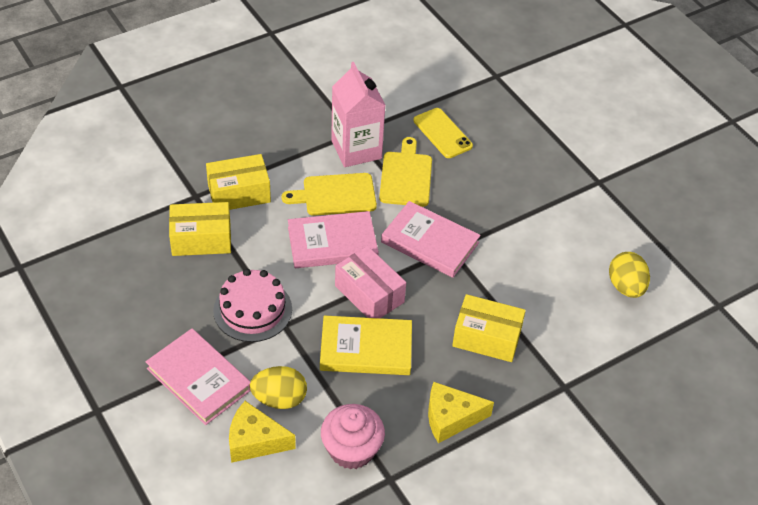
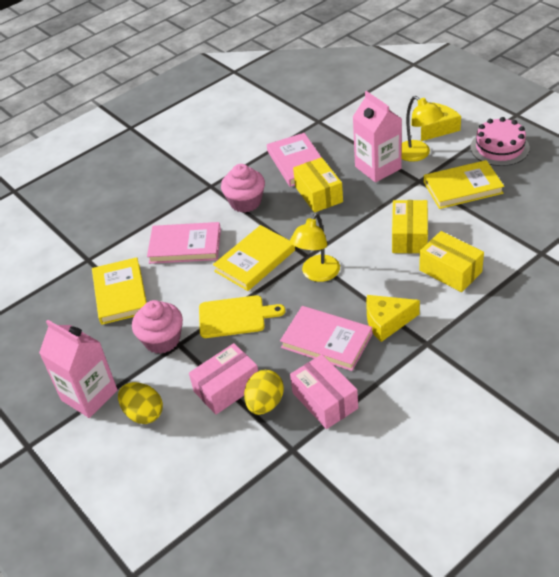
pink box: 1 -> 2
pink carton: 1 -> 2
pink cupcake: 1 -> 2
yellow book: 1 -> 3
yellow cutting board: 2 -> 1
yellow lamp: 0 -> 2
yellow phone: 1 -> 0

